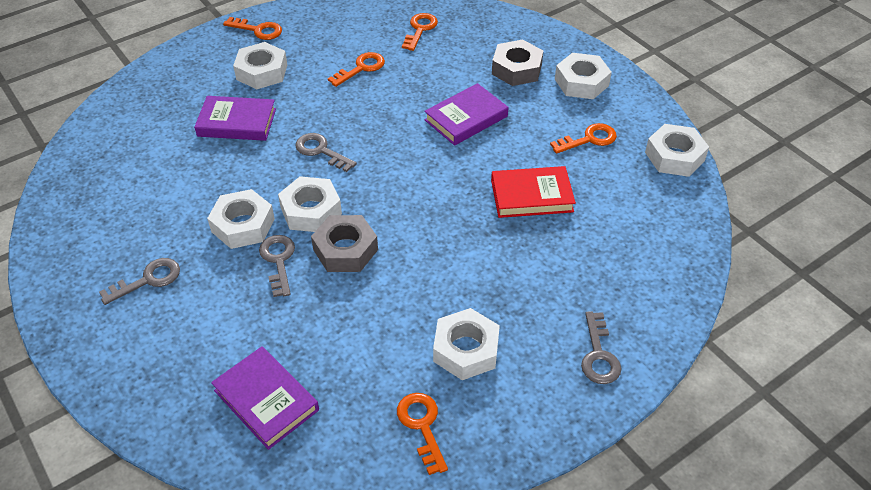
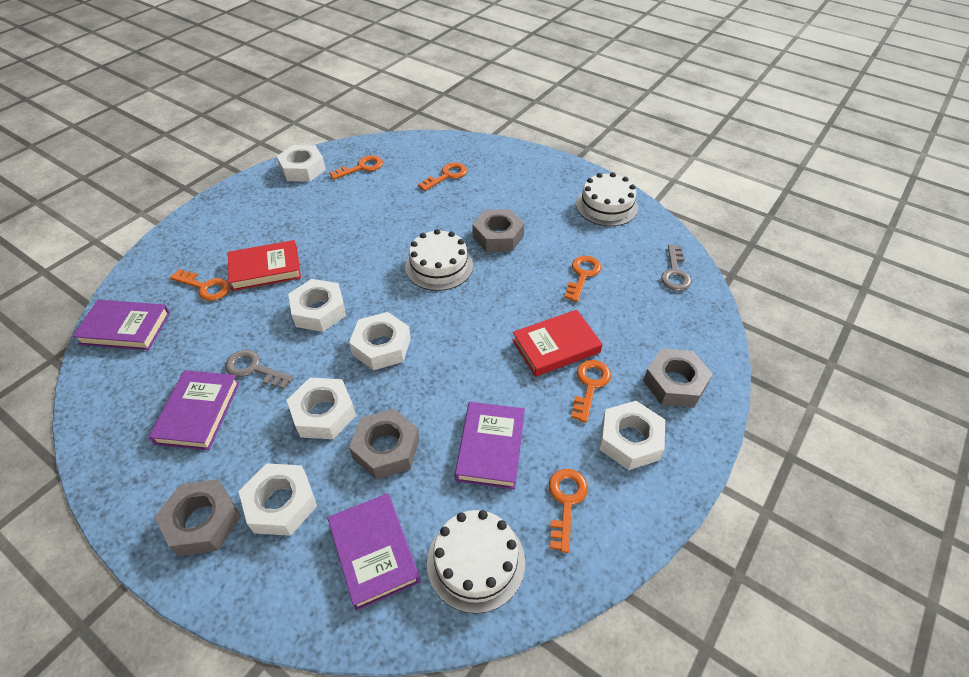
grey key: 4 -> 2
grey nut: 2 -> 4
orange key: 5 -> 6
purple book: 3 -> 4
red book: 1 -> 2
white cake: 0 -> 3

